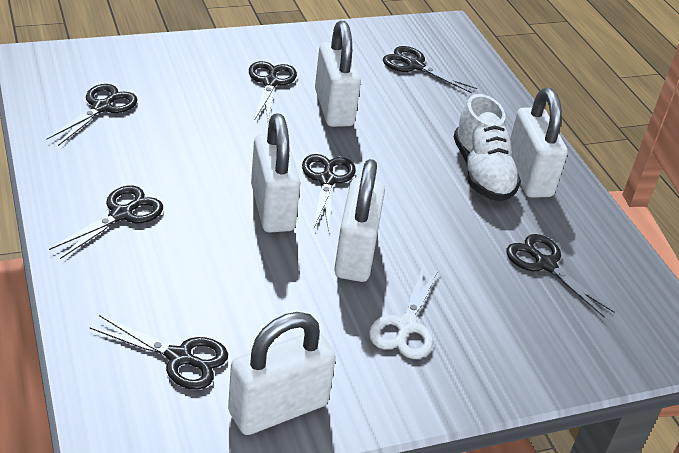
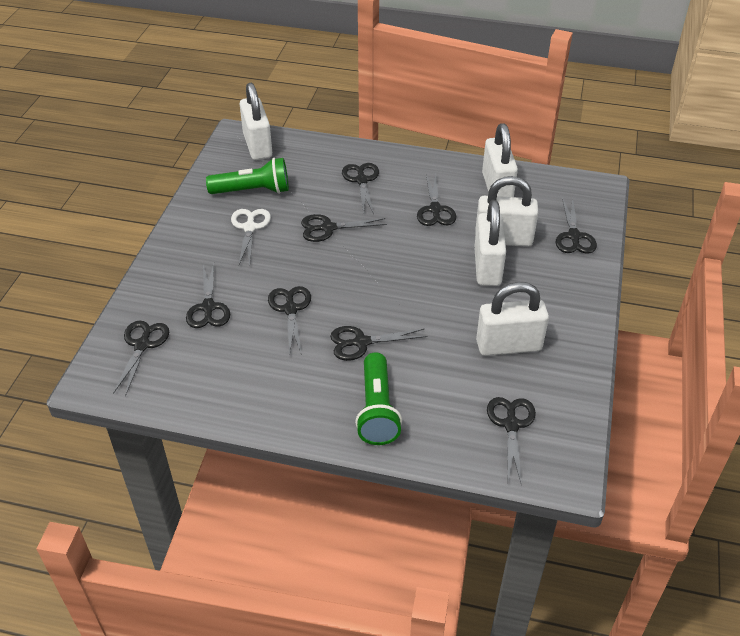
black scissors: 7 -> 9
green flashlight: 0 -> 2
white shoe: 1 -> 0

